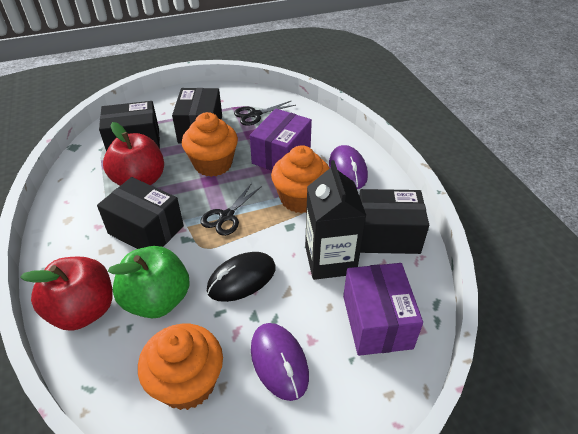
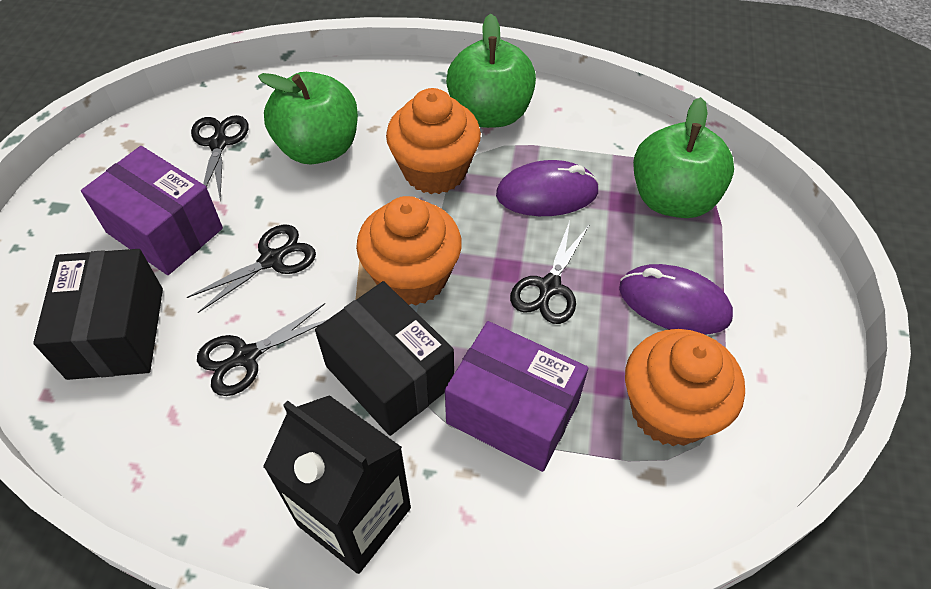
black box: 4 -> 2
black mouse: 1 -> 0
black scissors: 2 -> 4
green apple: 1 -> 3
red apple: 2 -> 0

